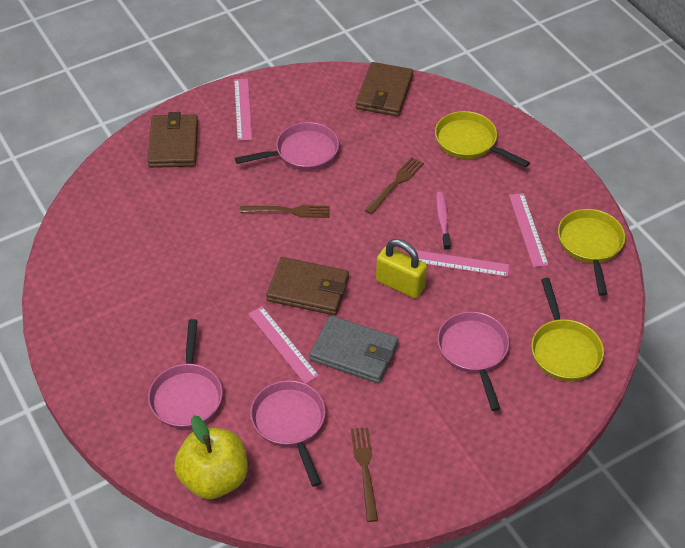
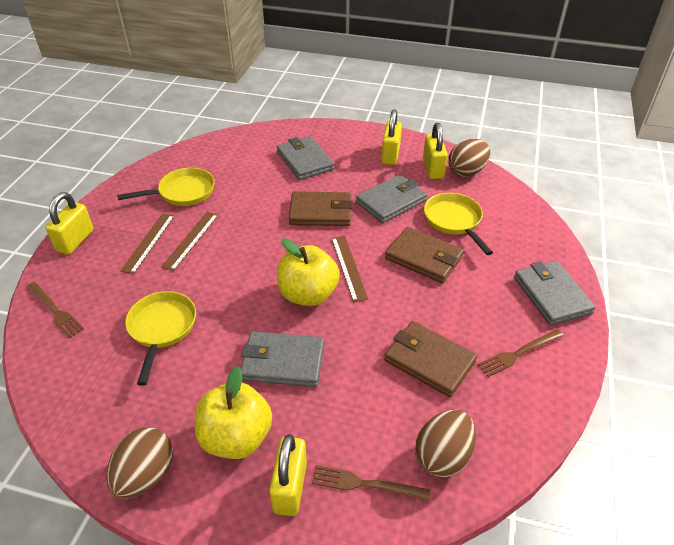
brown egg: 0 -> 3
brown ruler: 0 -> 3
grey wallet: 1 -> 4
pink pan: 4 -> 0
pink ruler: 4 -> 0
pink toothbrush: 1 -> 0
yellow apple: 1 -> 2
yellow padlock: 1 -> 4

